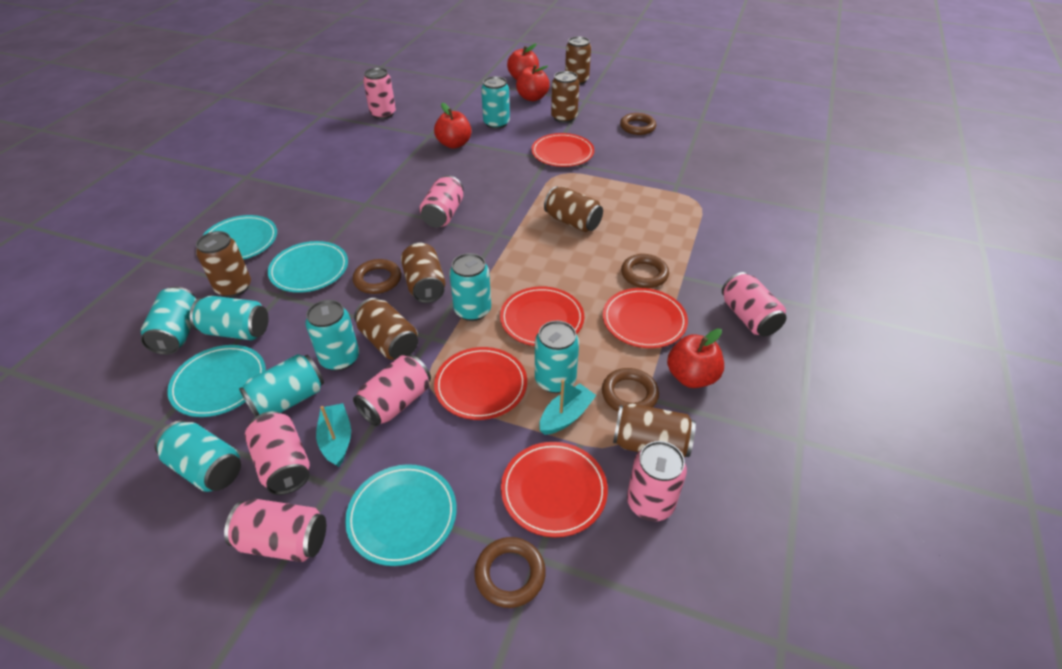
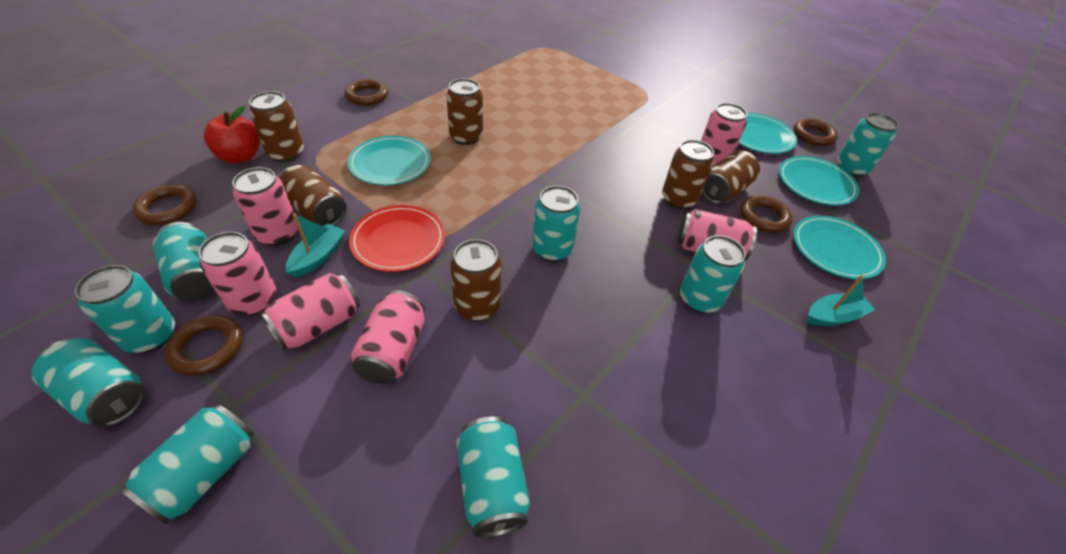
brown can: 7 -> 6
pink can: 7 -> 6
red apple: 4 -> 1
red plate: 5 -> 1

